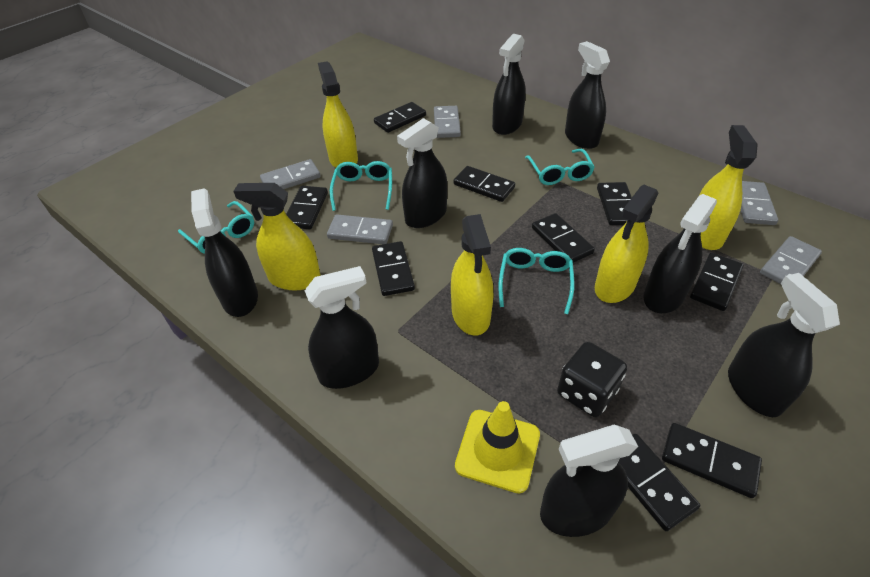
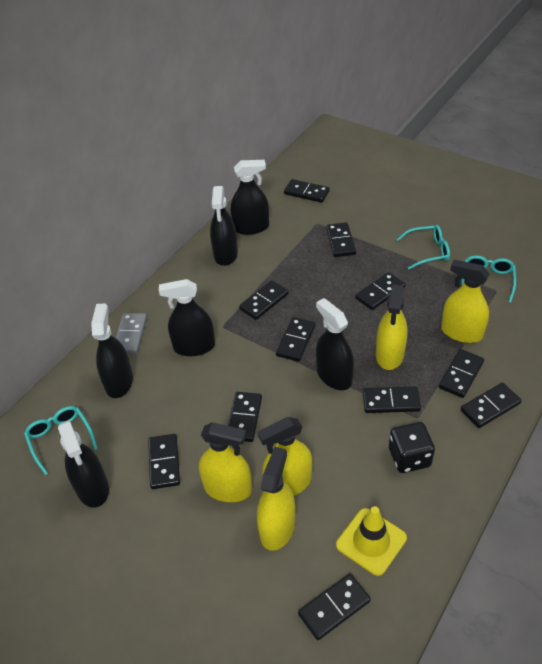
black domino: 9 -> 11
black spray bottle: 8 -> 6
grey domino: 5 -> 1
turquoise glasses: 4 -> 3

